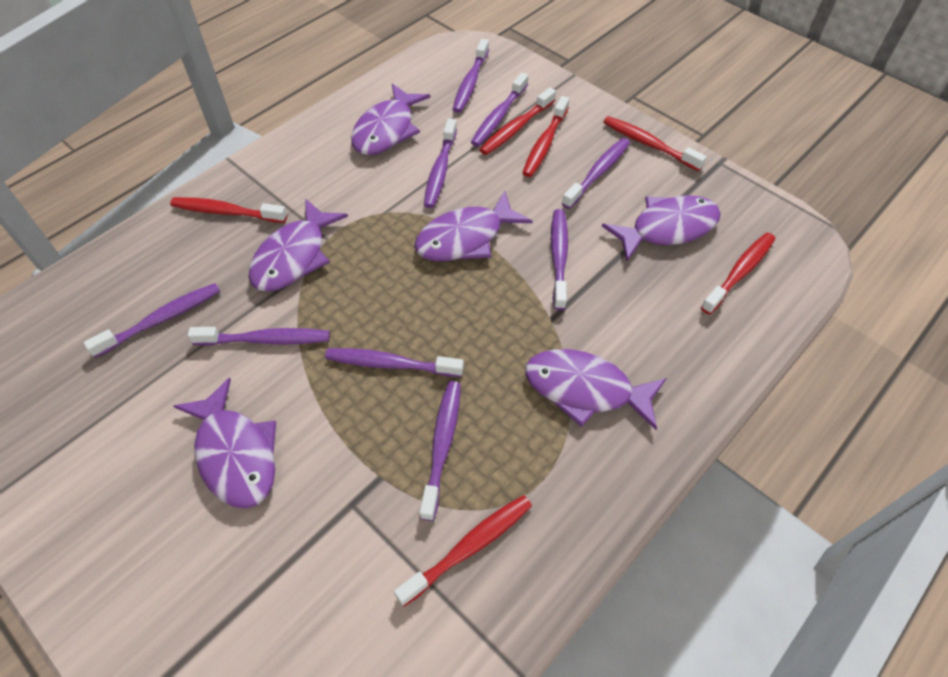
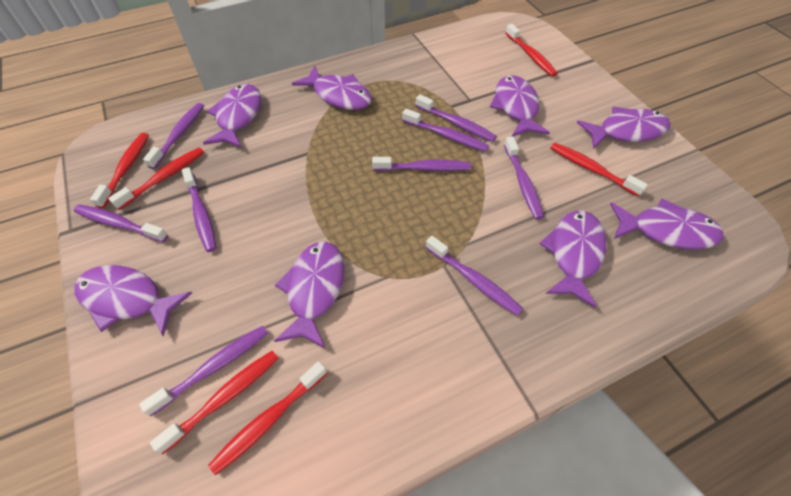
purple fish: 6 -> 8

